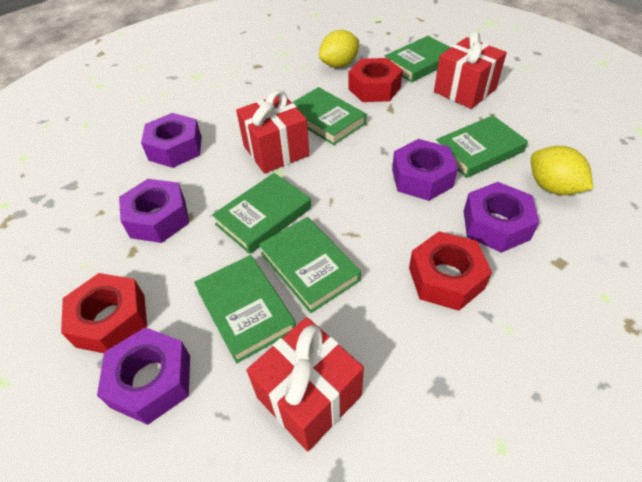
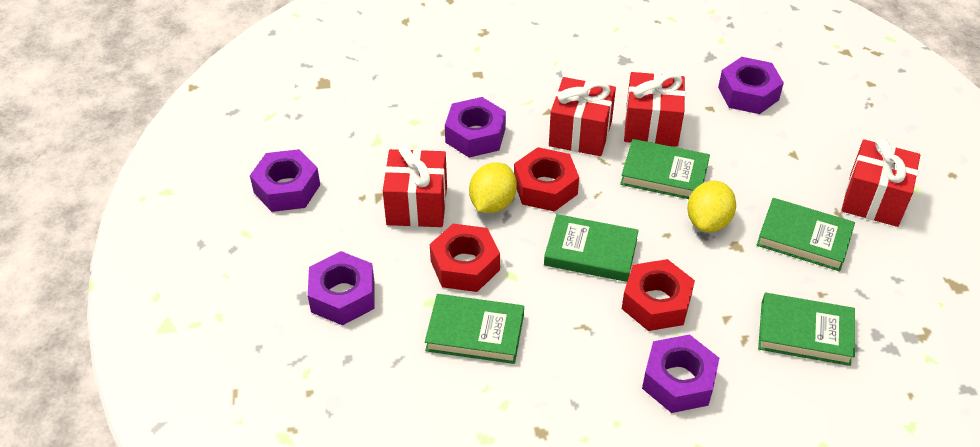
green book: 6 -> 5
red gift: 3 -> 4

